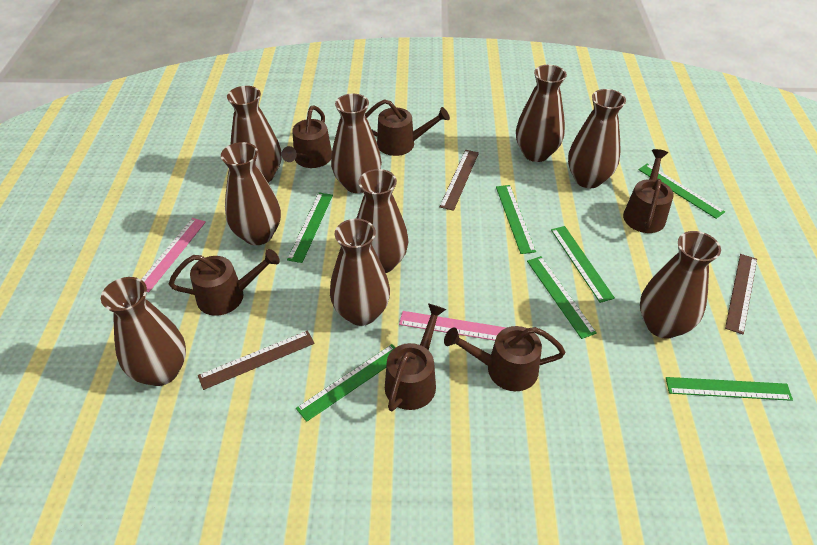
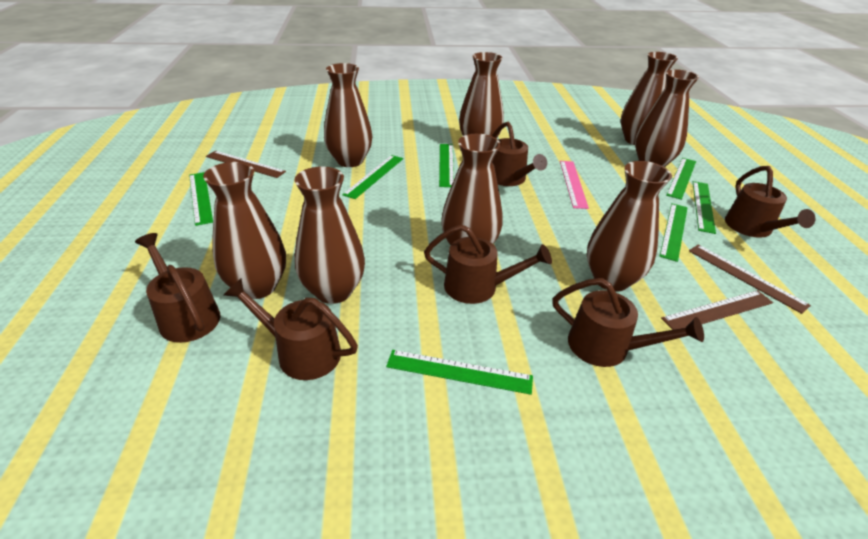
brown vase: 9 -> 8
pink ruler: 2 -> 1

